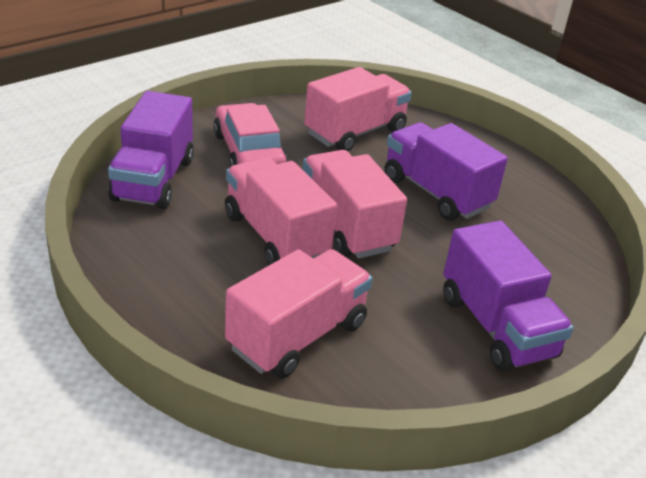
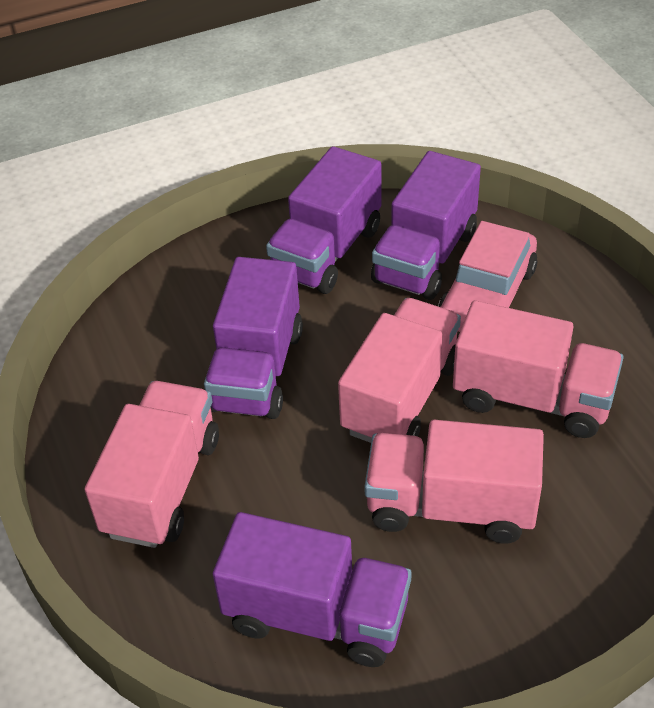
purple truck: 3 -> 4

